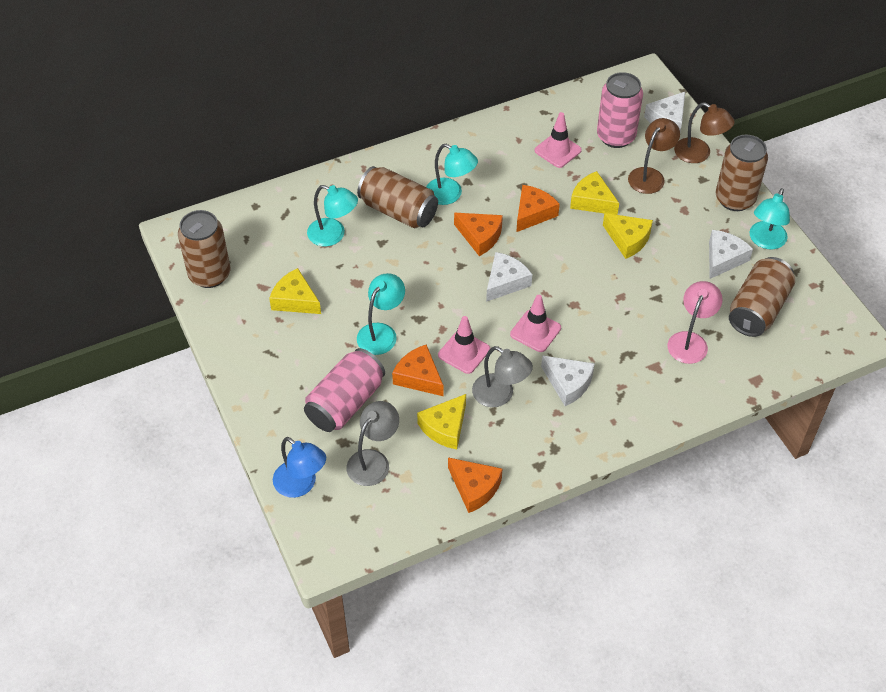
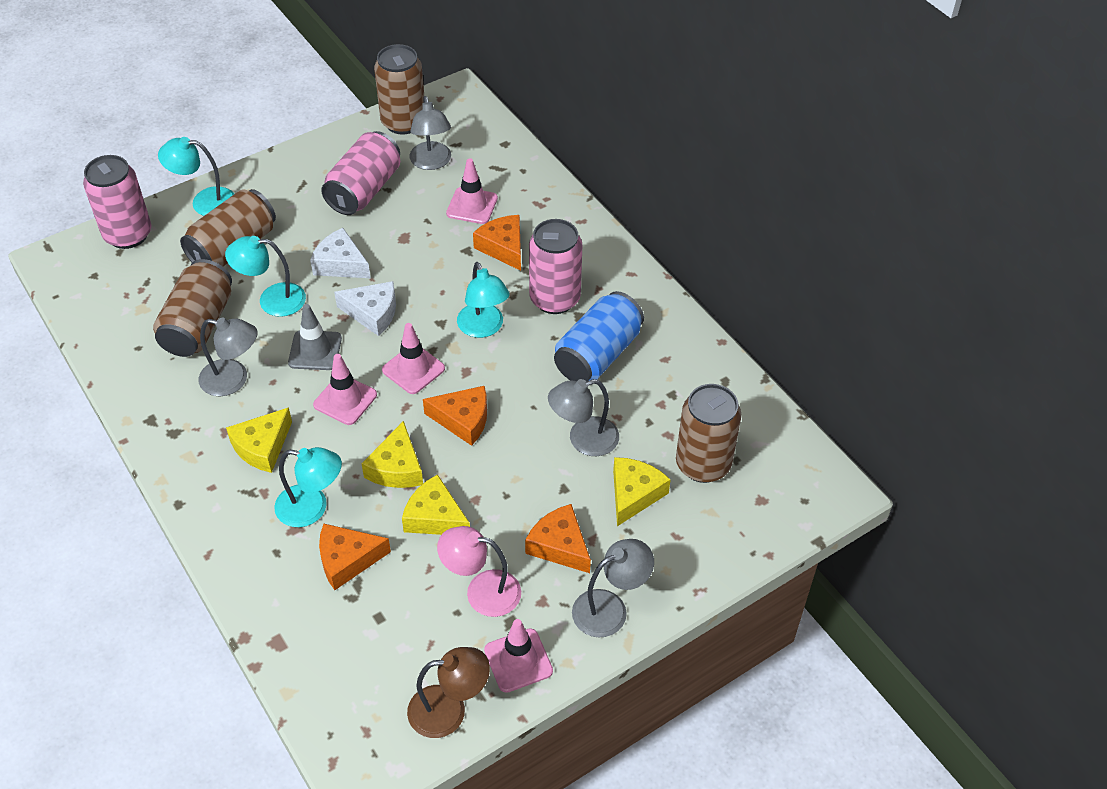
blue can: 0 -> 1
blue lamp: 1 -> 0
brown lamp: 2 -> 1
grey lamp: 2 -> 4
grey traffic cone: 0 -> 1
pink can: 2 -> 3
pink traffic cone: 3 -> 4
white cheese: 4 -> 2

